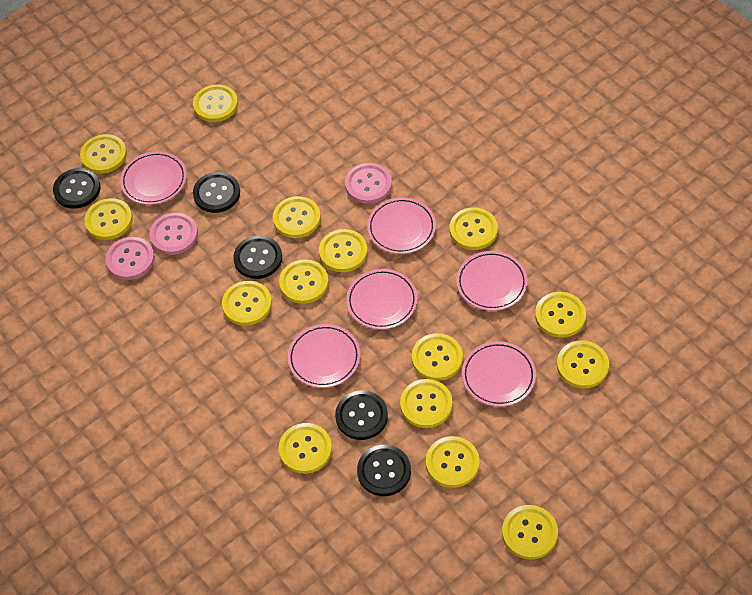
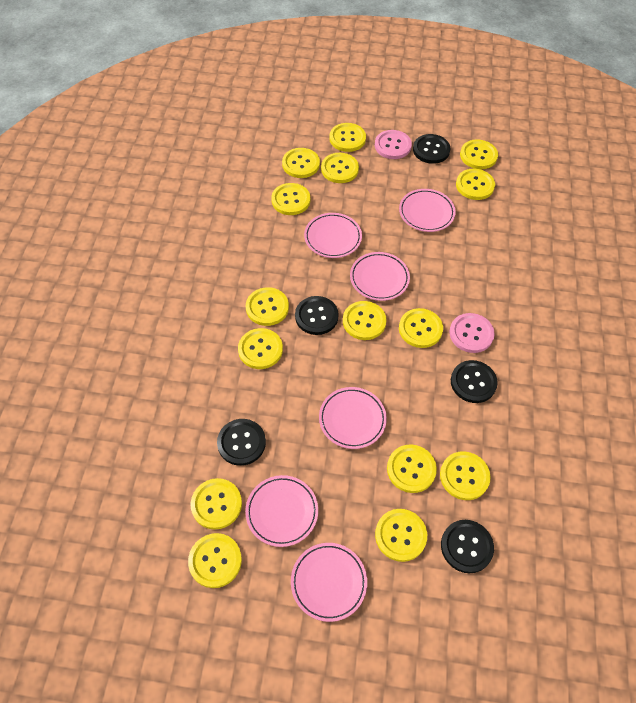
pink button: 3 -> 2

